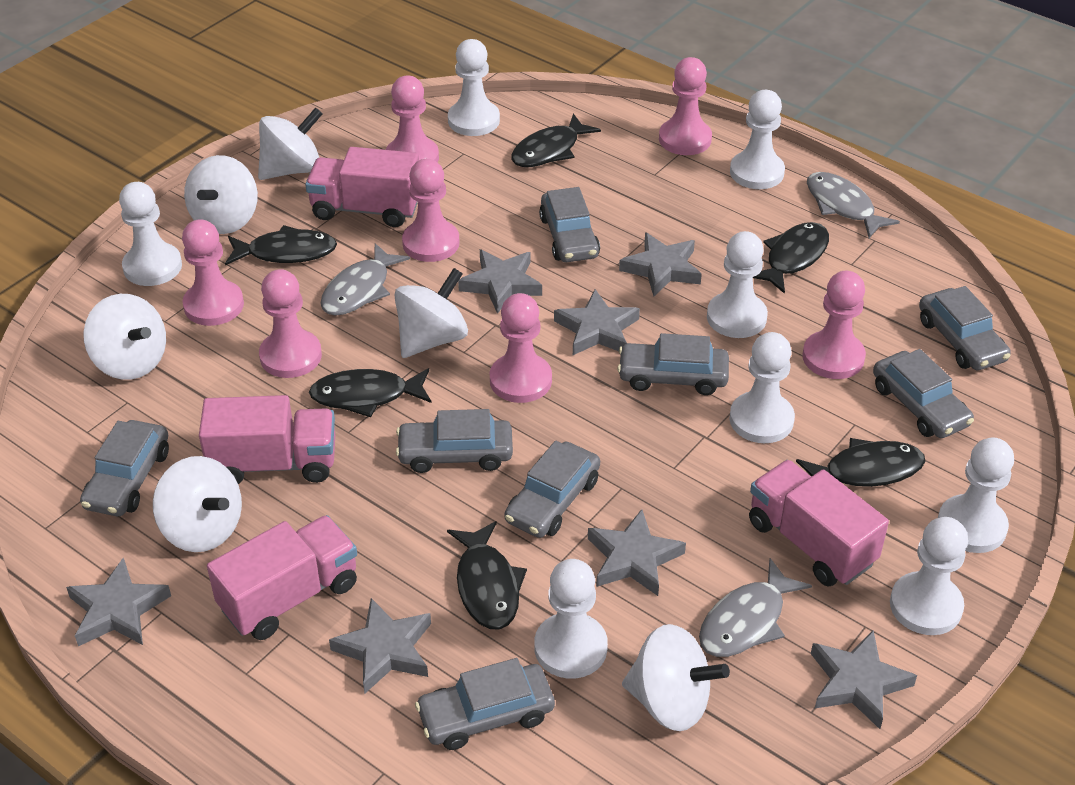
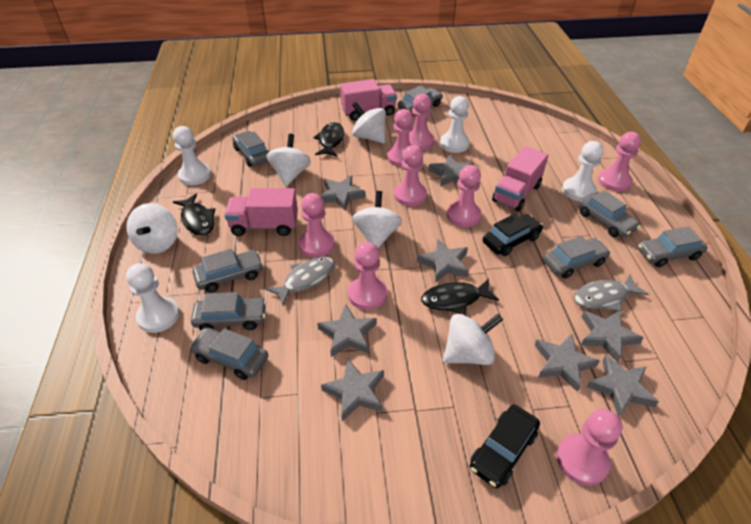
black car: 0 -> 2
black fish: 6 -> 3
grey fish: 3 -> 2
grey star: 7 -> 8
pink pawn: 7 -> 8
pink truck: 4 -> 3
white pawn: 8 -> 4
white spinning top: 6 -> 5

